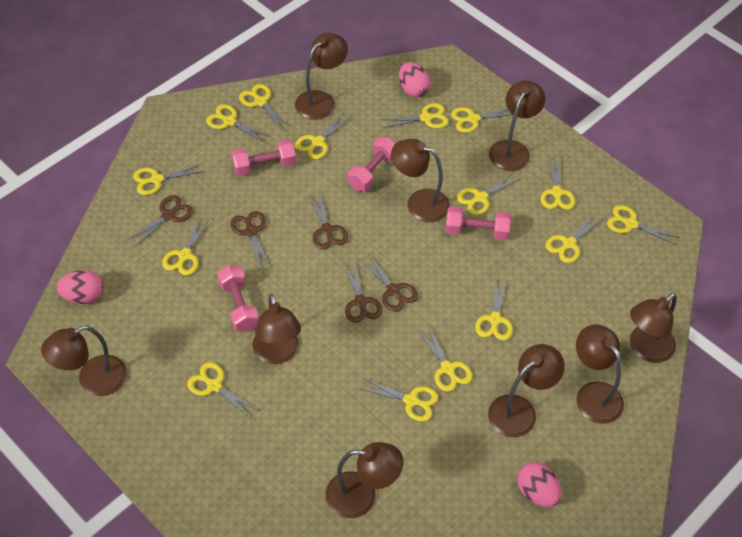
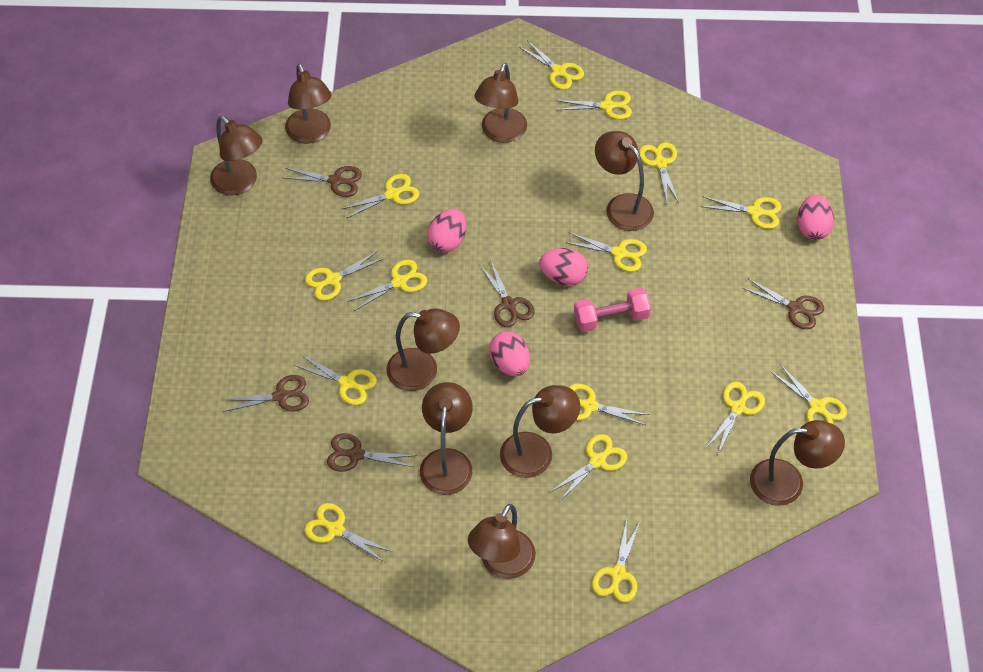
pink dumbbell: 4 -> 1
pink egg: 3 -> 4

